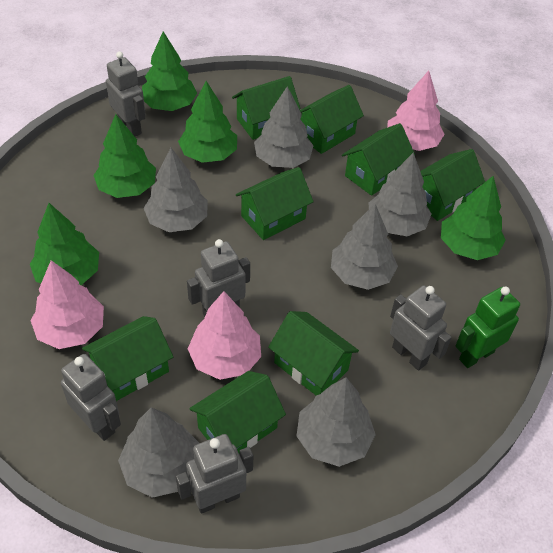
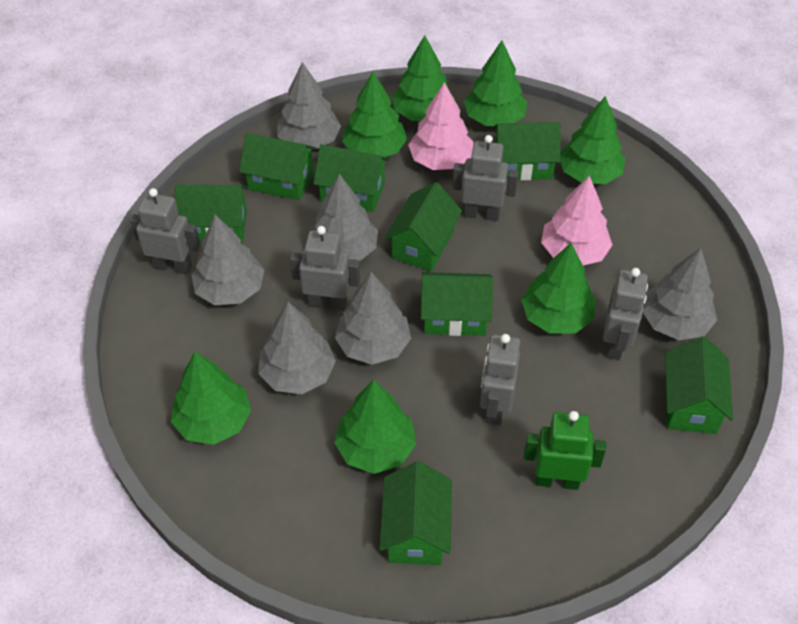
green tree: 5 -> 7
pink tree: 3 -> 2

